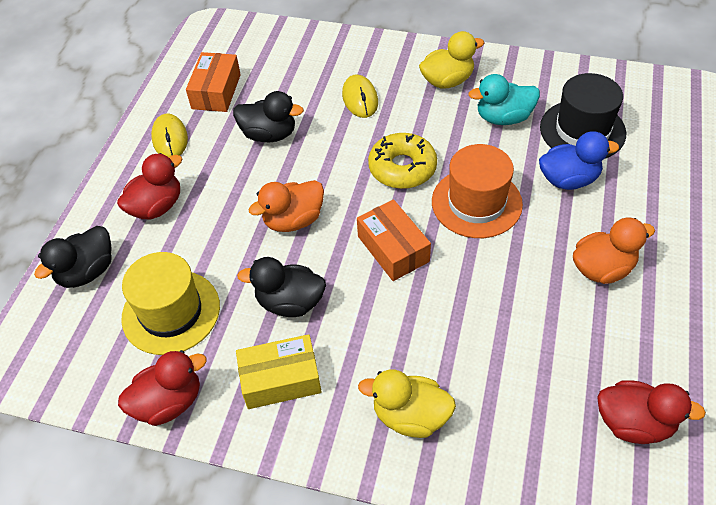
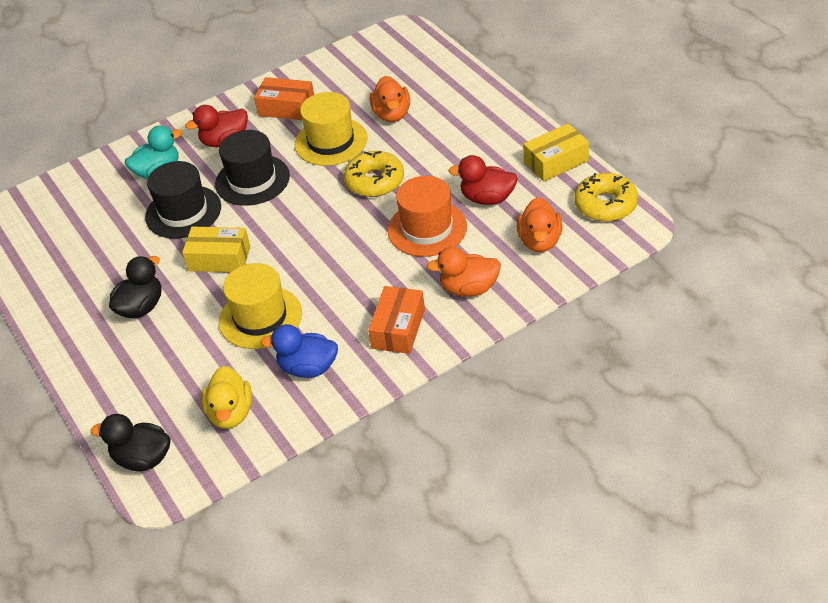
black duck: 3 -> 2
black hat: 1 -> 2
orange duck: 2 -> 3
red duck: 3 -> 2
yellow box: 1 -> 2
yellow donut: 1 -> 2
yellow duck: 2 -> 1
yellow hat: 1 -> 2
yellow mouse: 2 -> 0

